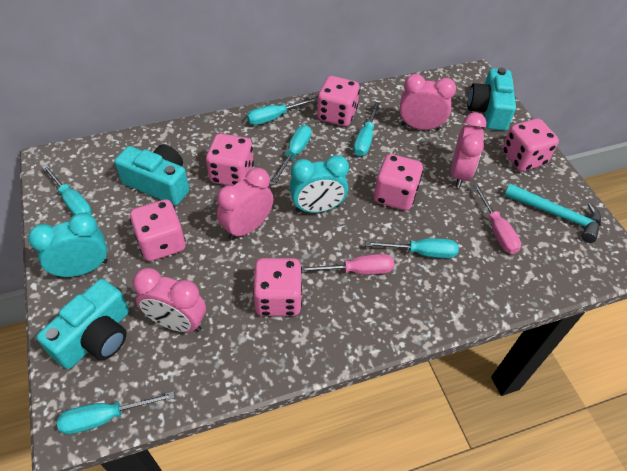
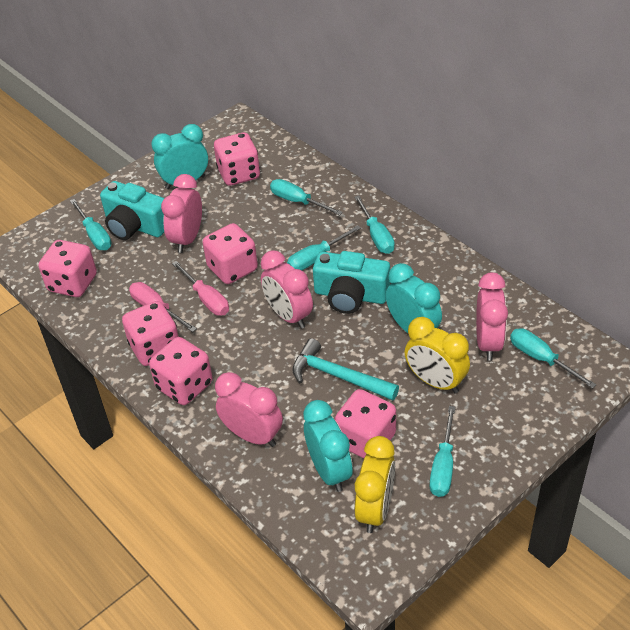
turquoise camera: 3 -> 2
turquoise clock: 2 -> 3
yellow clock: 0 -> 2

